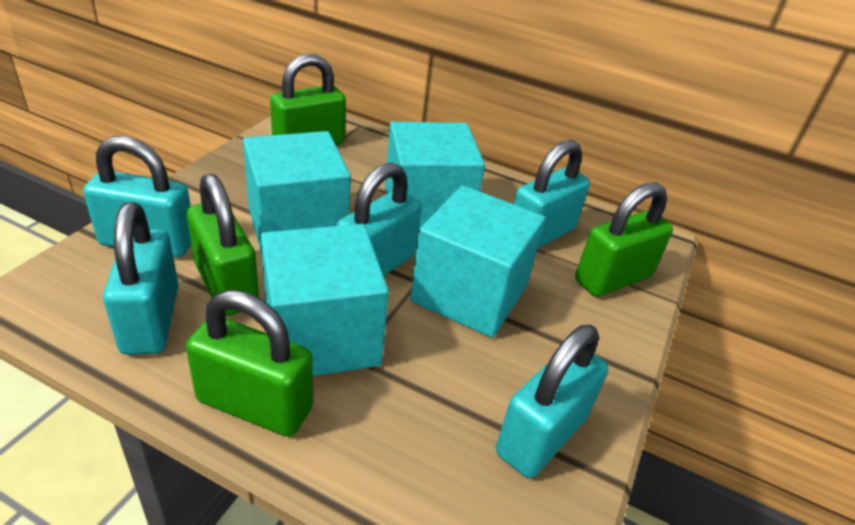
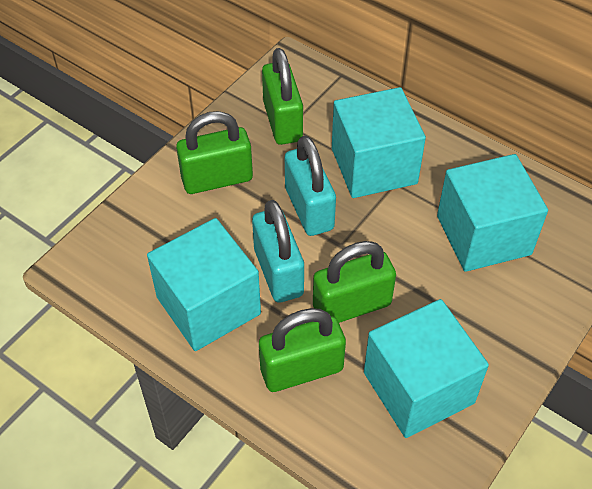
turquoise padlock: 5 -> 2

